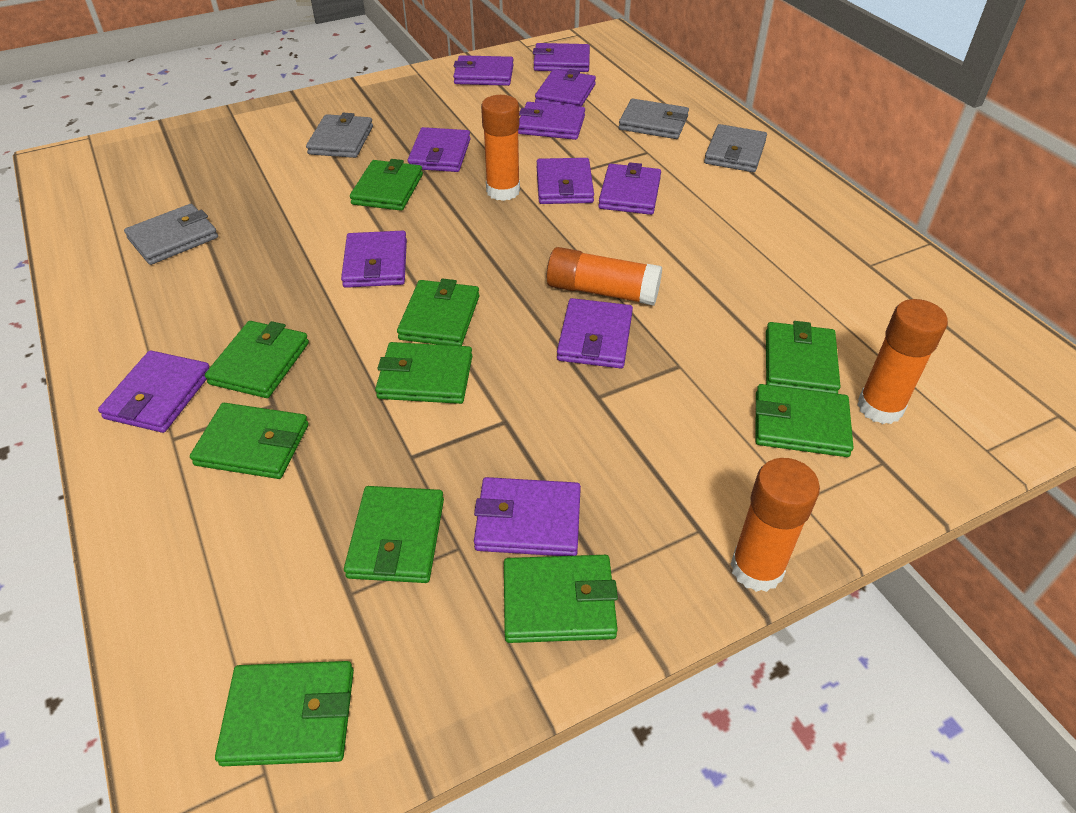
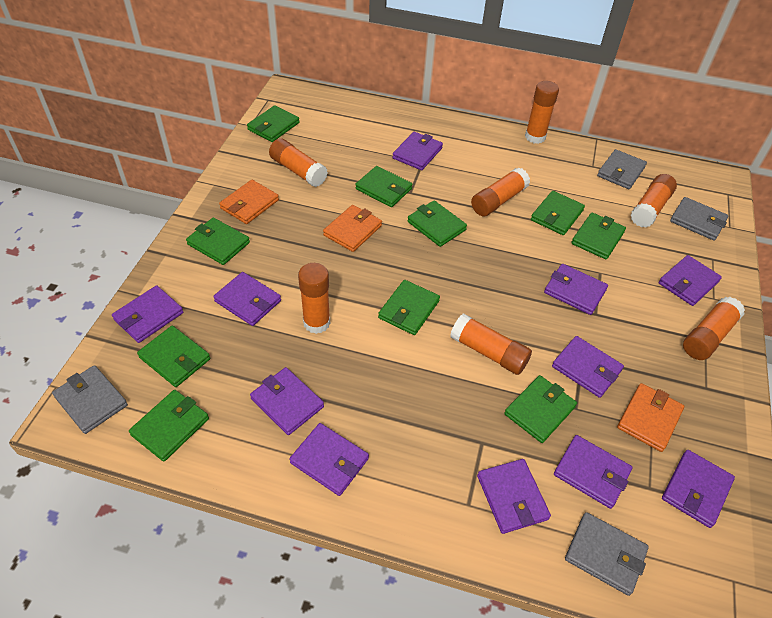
orange glue stick: 4 -> 7
orange wallet: 0 -> 3

